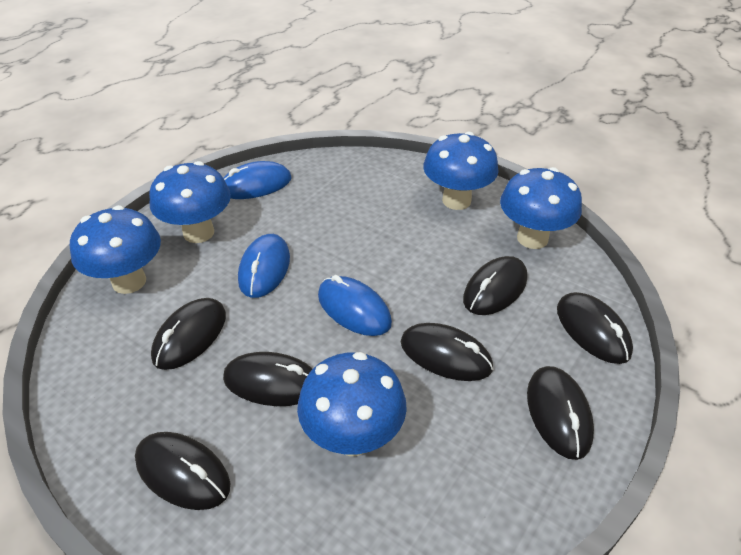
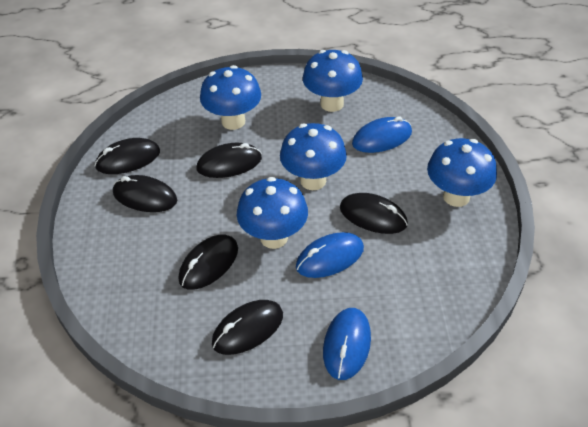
black mouse: 7 -> 6

